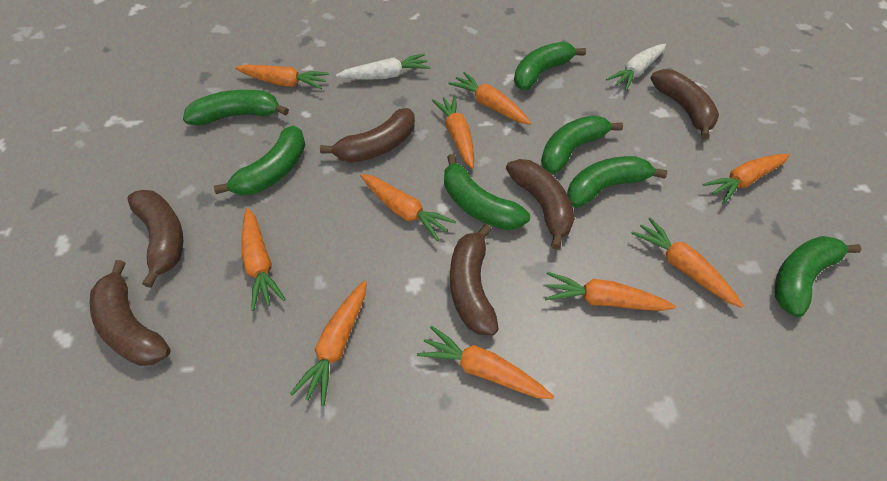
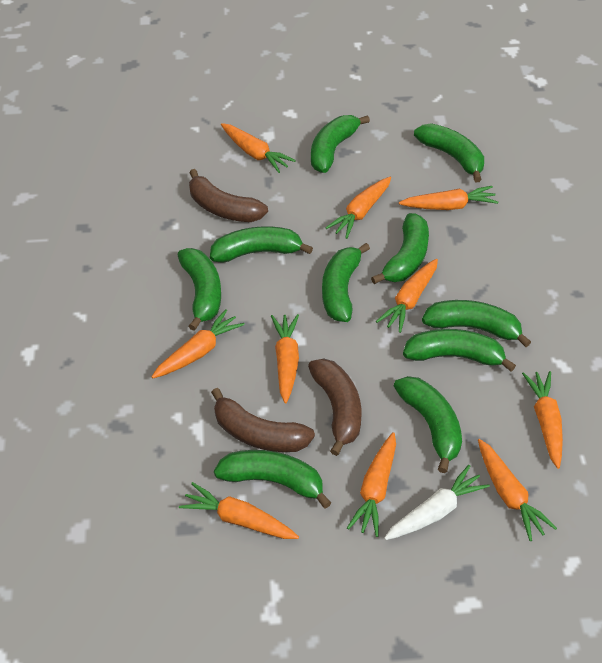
brown banana: 6 -> 3
green banana: 7 -> 10
white carrot: 2 -> 1

